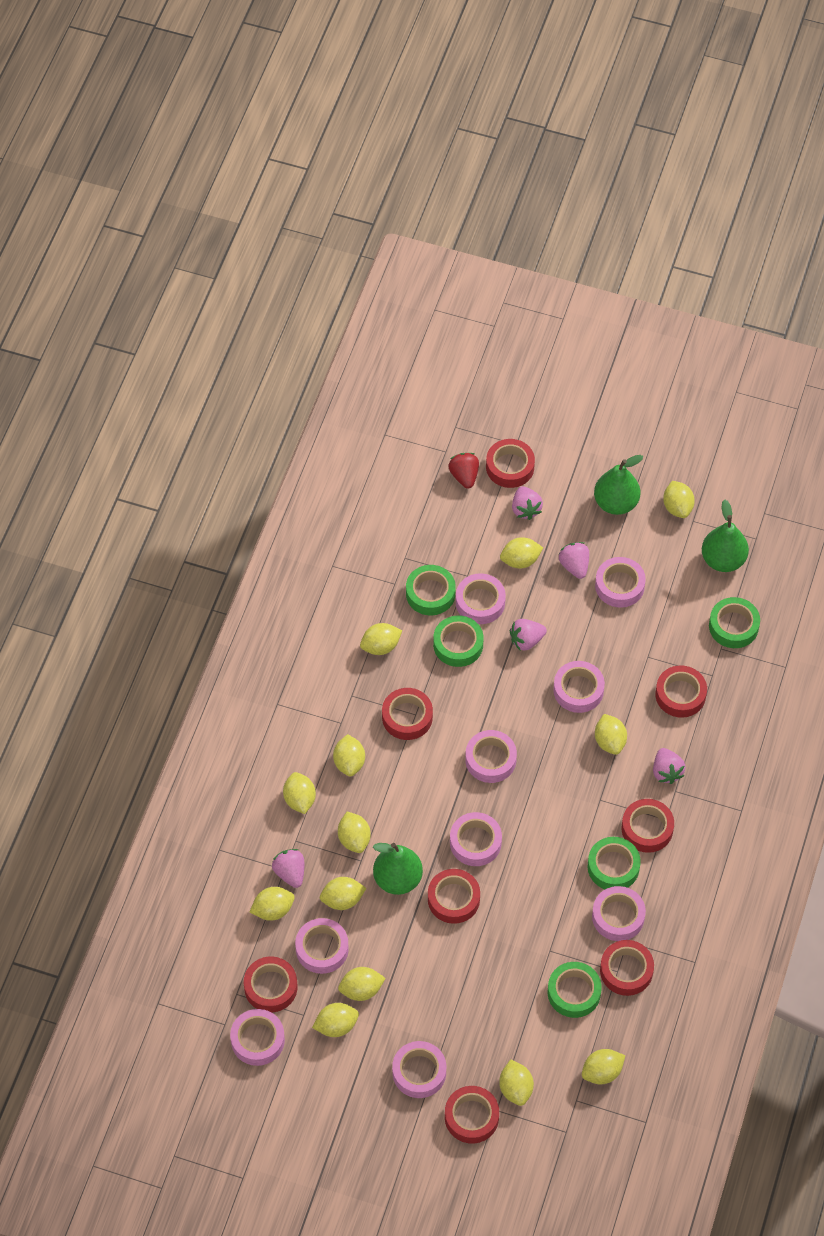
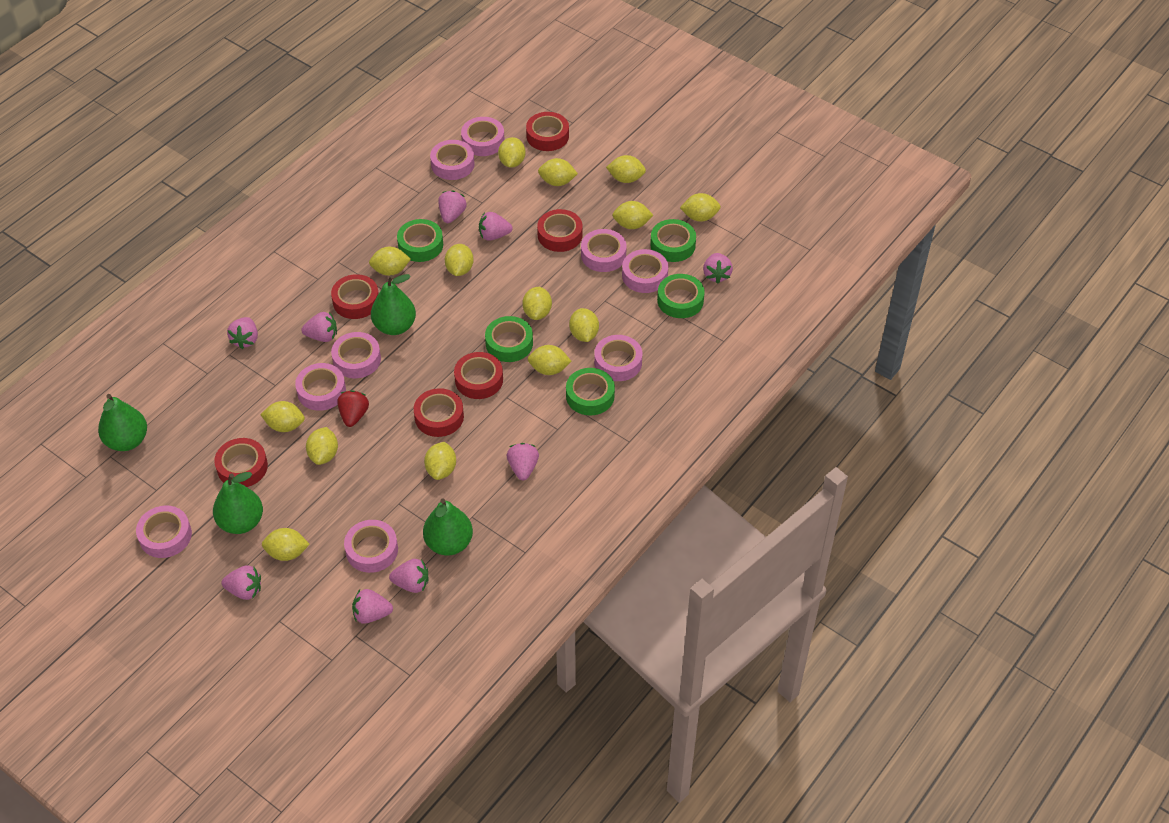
green pear: 3 -> 4
pink strawberry: 5 -> 9
red tape: 8 -> 6
yellow lemon: 13 -> 14

